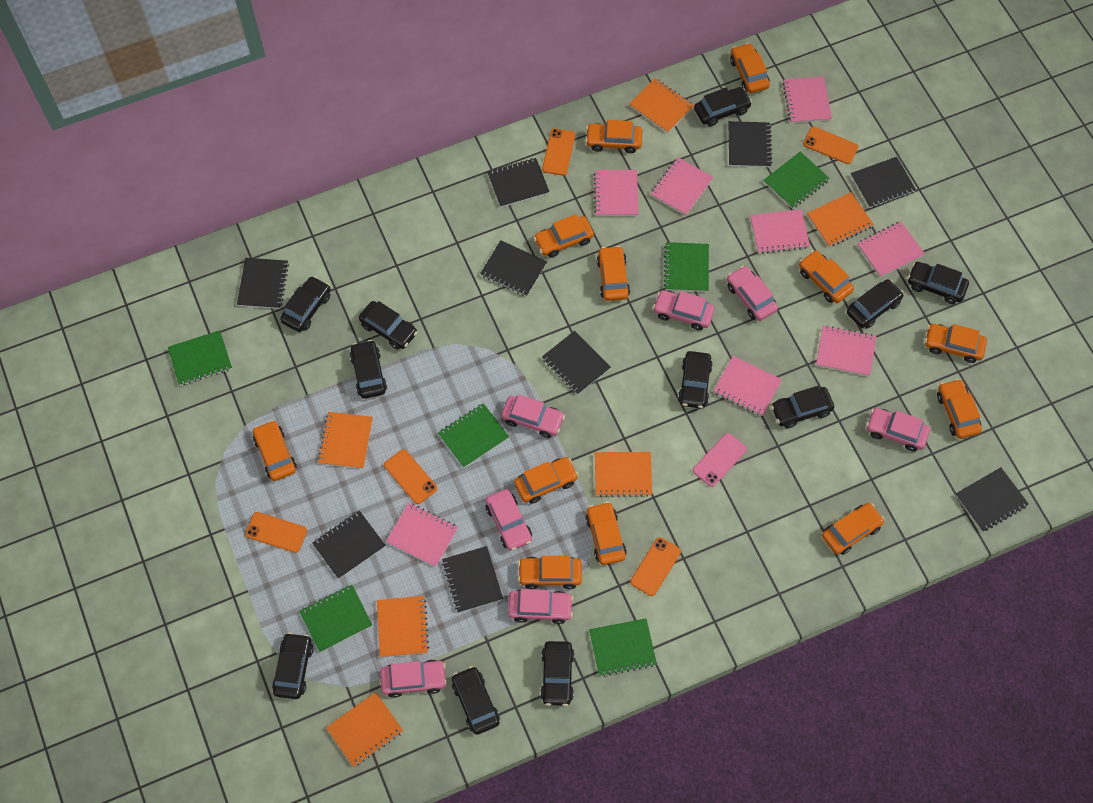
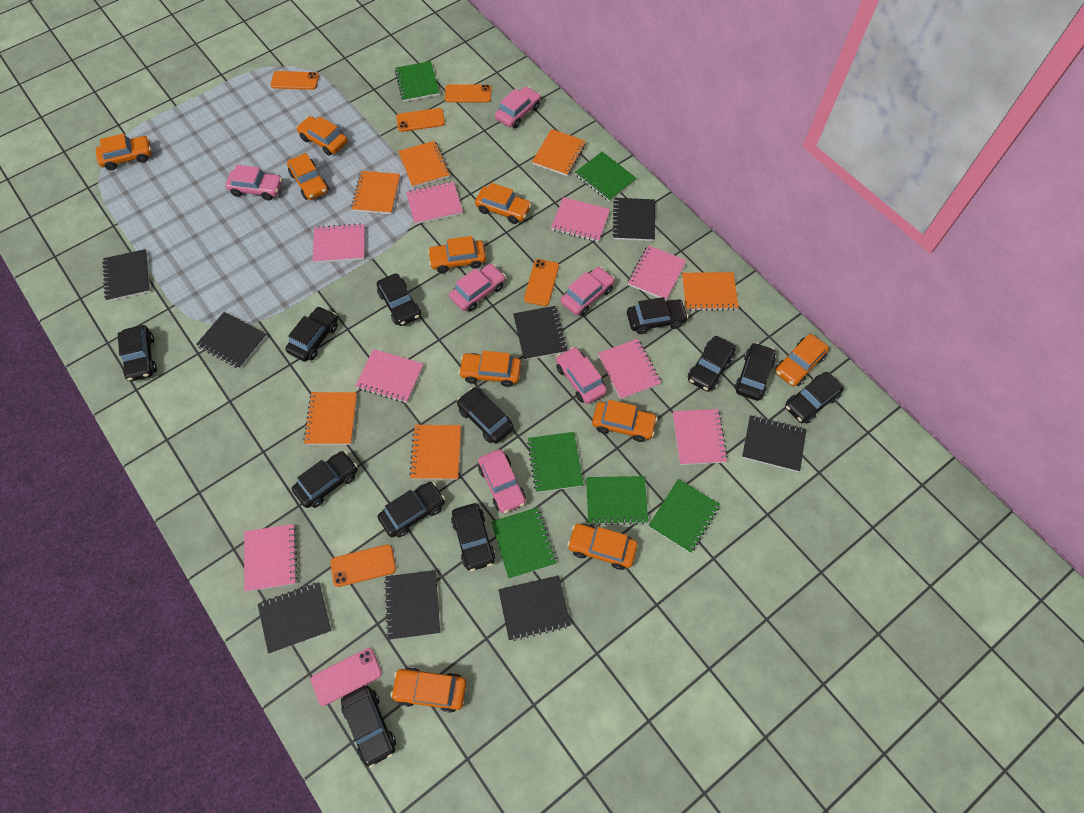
black car: 11 -> 12
black notebook: 9 -> 8
orange car: 12 -> 10
pink car: 7 -> 6

